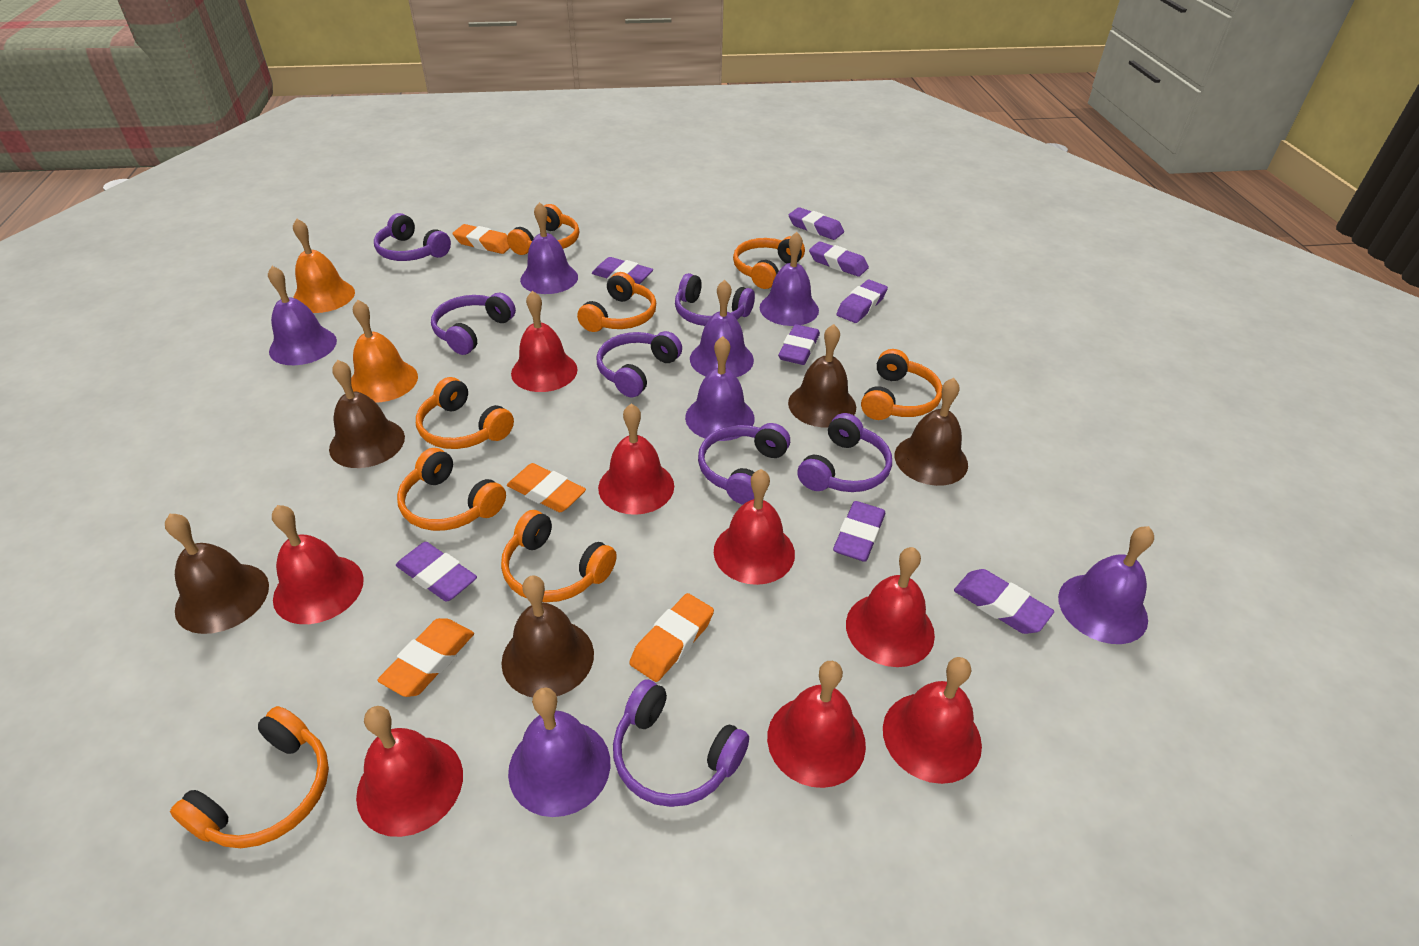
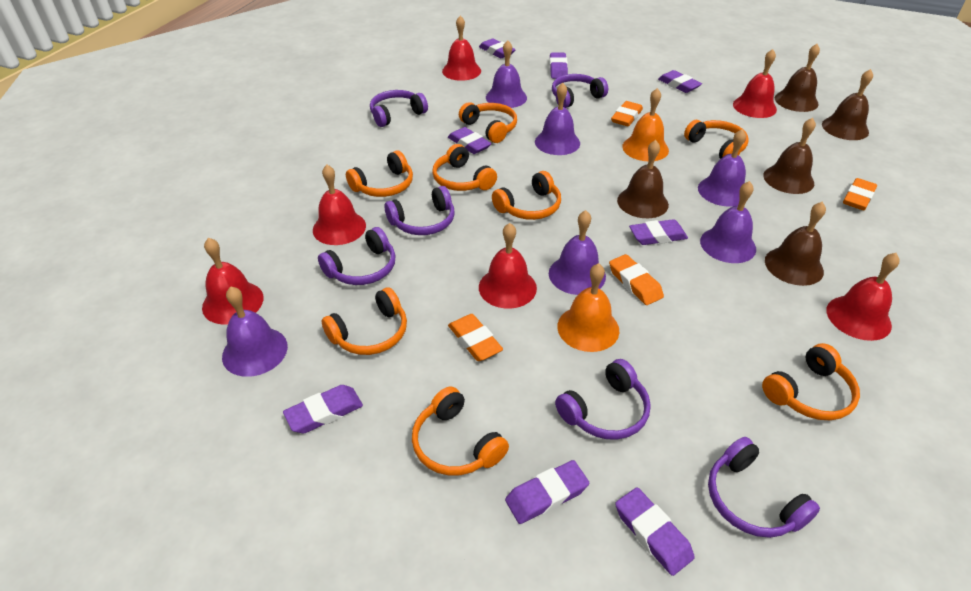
purple bell: 7 -> 6
purple headphones: 7 -> 6
red bell: 8 -> 6

